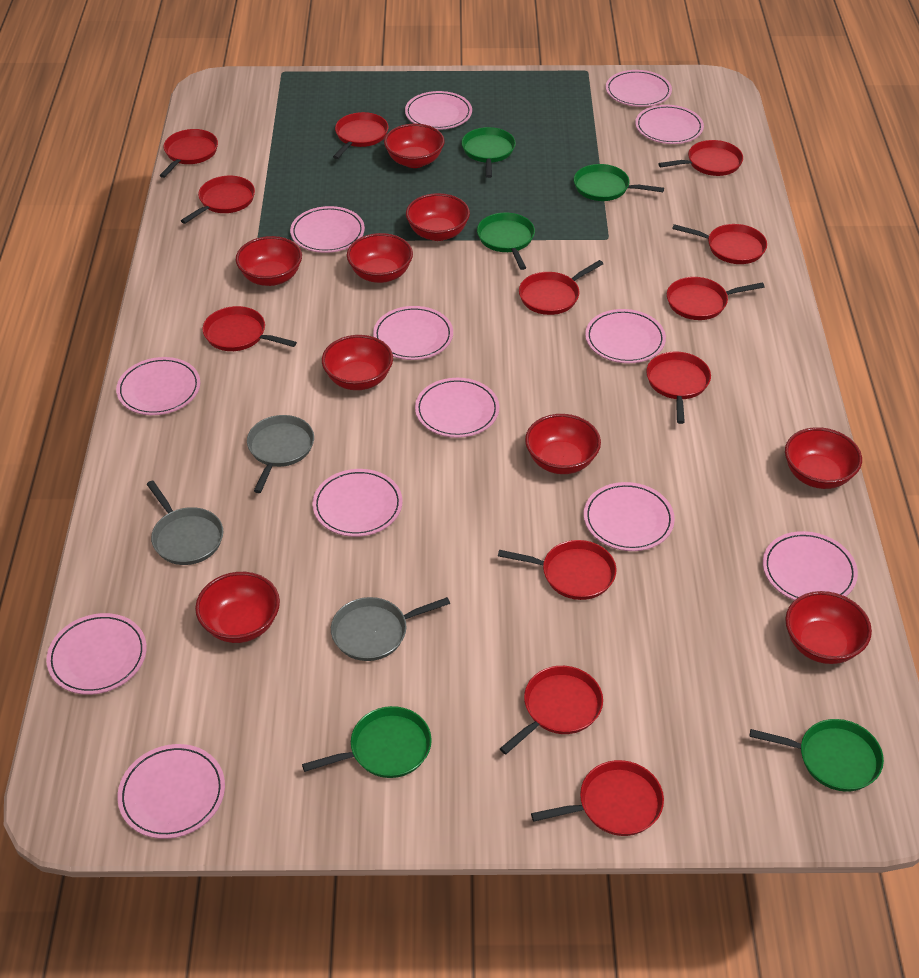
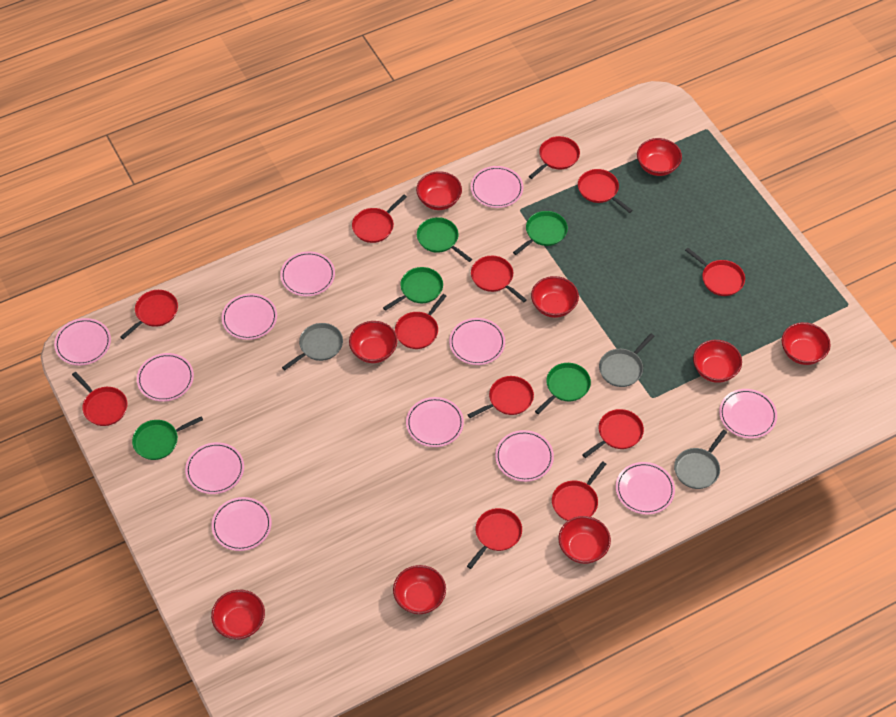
pink plate: 13 -> 12

